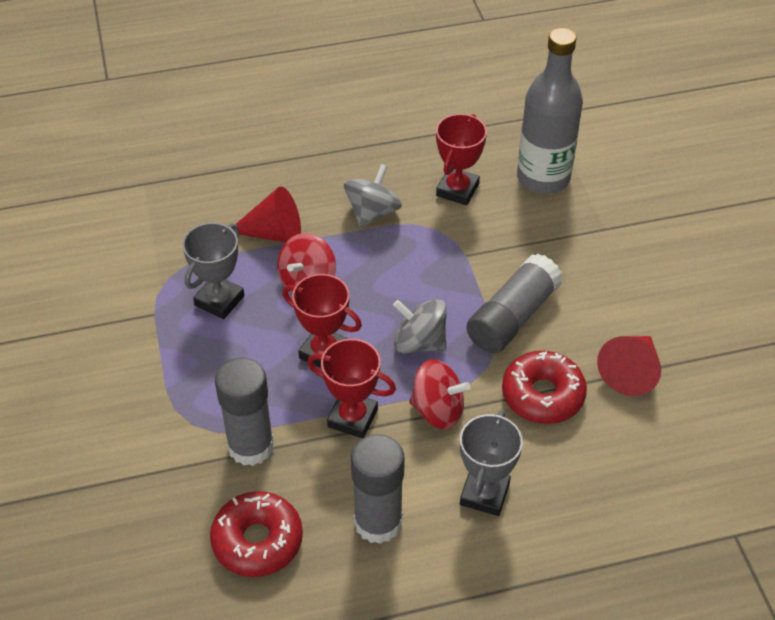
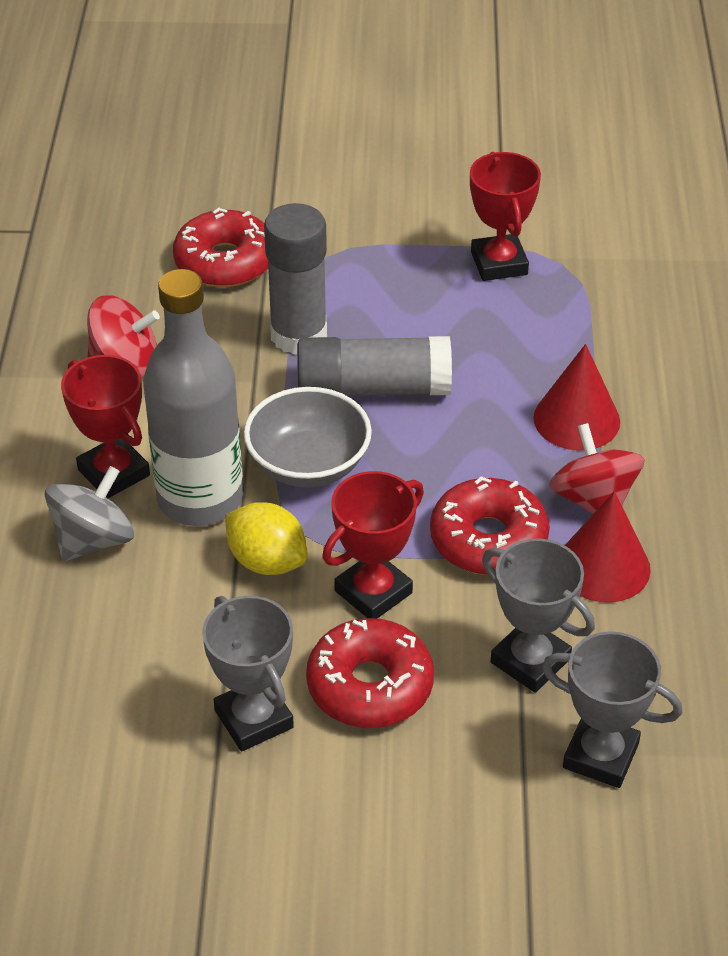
grey bowl: 0 -> 1
grey glue stick: 3 -> 2
grey spinning top: 2 -> 1
grey trophy: 2 -> 3
red donut: 2 -> 3
yellow lemon: 0 -> 1

